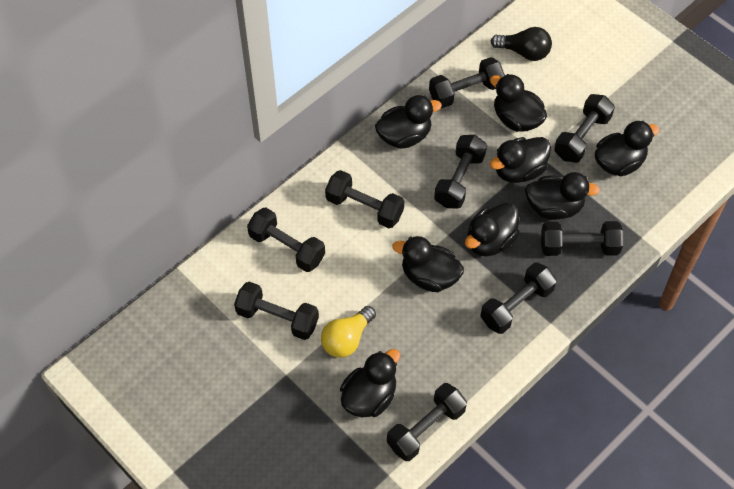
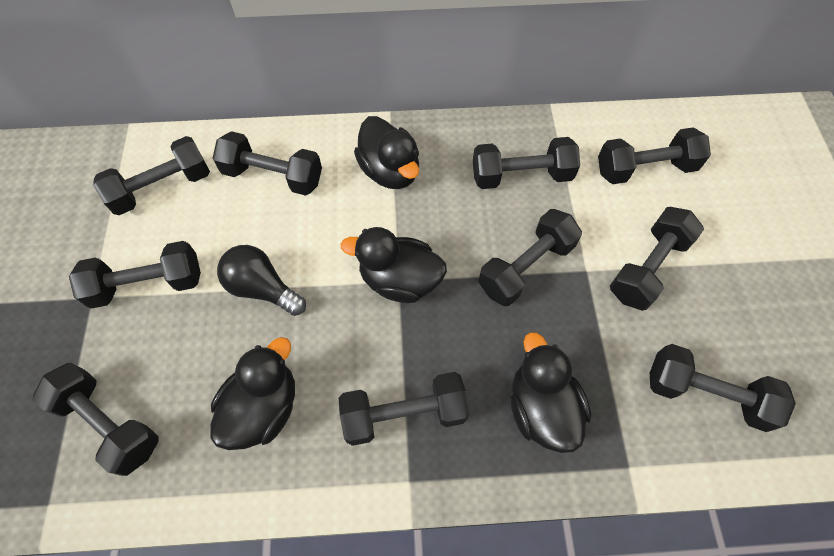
black duck: 8 -> 4
black dumbbell: 9 -> 10
yellow light bulb: 1 -> 0

